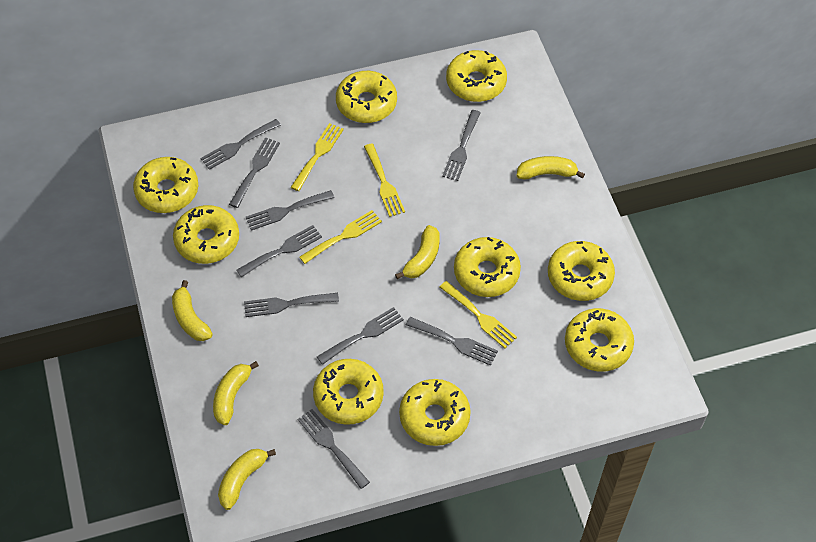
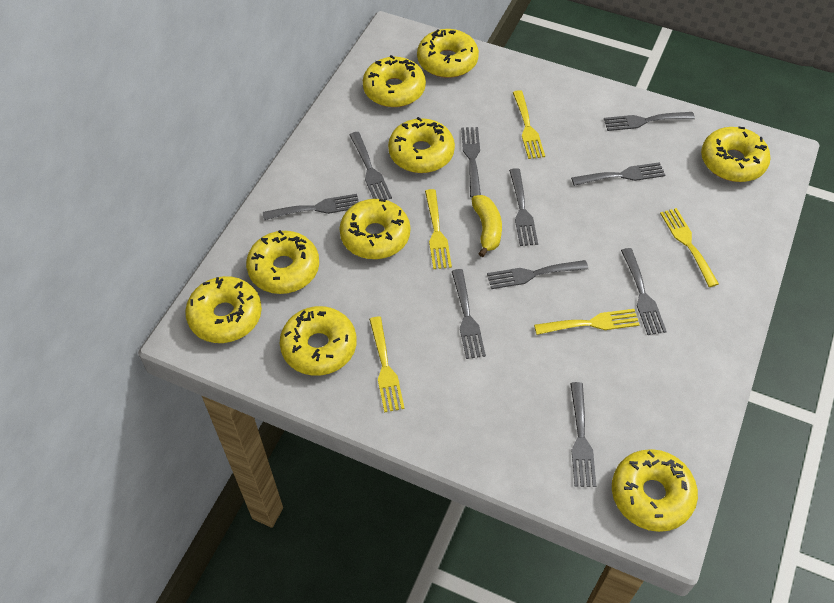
grey fork: 9 -> 10
yellow banana: 5 -> 1
yellow fork: 4 -> 5

